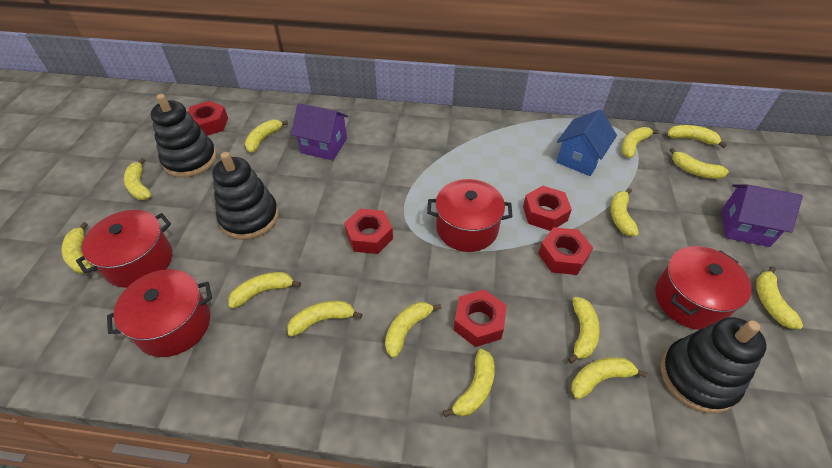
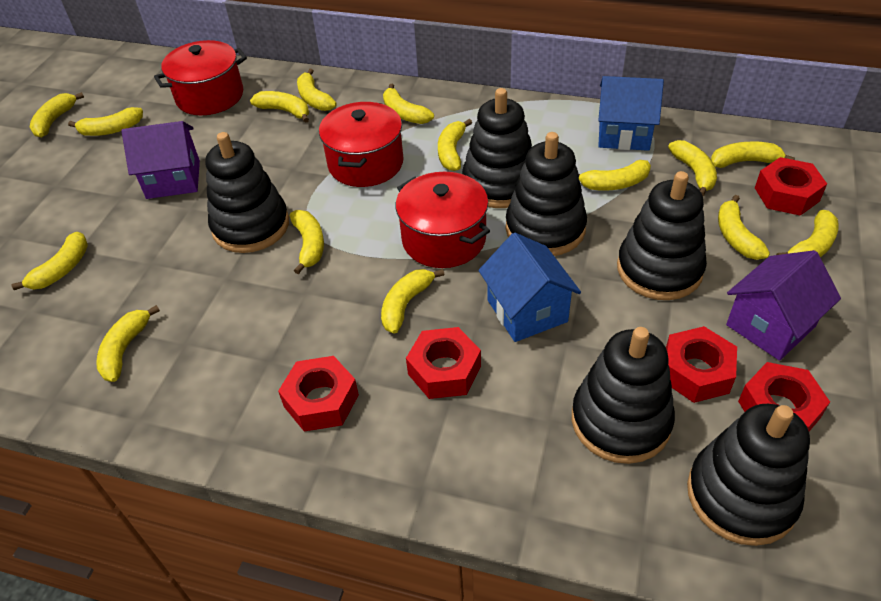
black stacking toy: 3 -> 6
blue house: 1 -> 2
red pot: 4 -> 3
yellow banana: 14 -> 15

